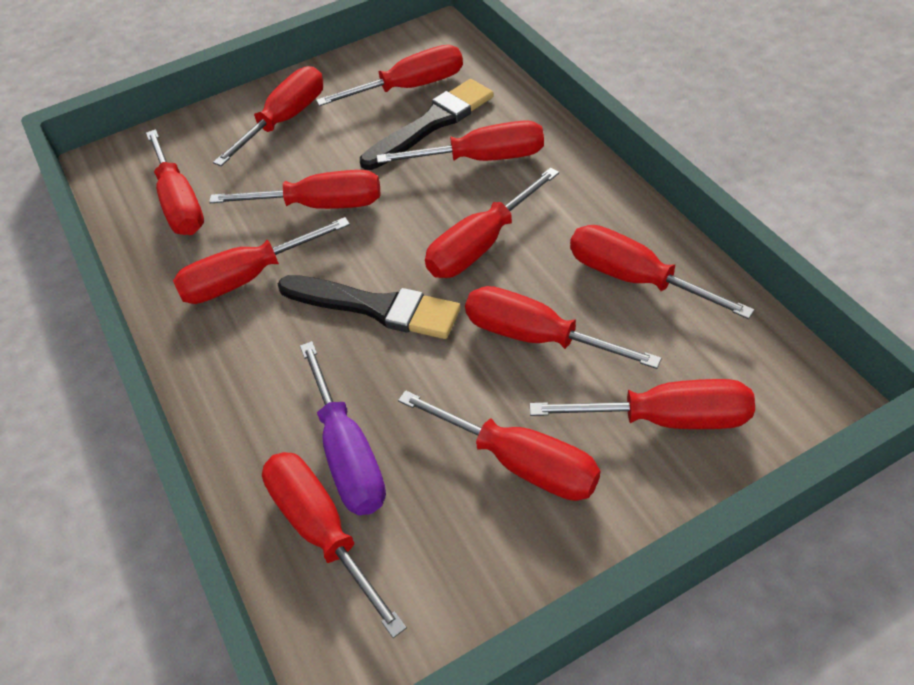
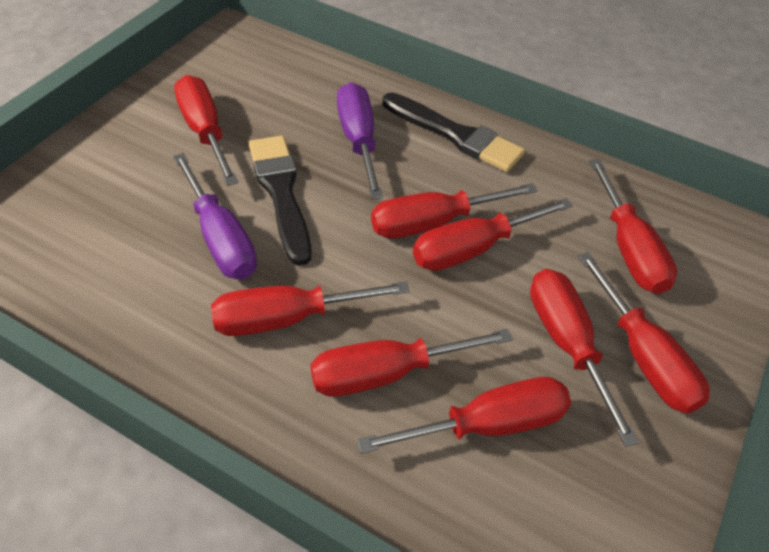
purple screwdriver: 1 -> 2
red screwdriver: 12 -> 9

